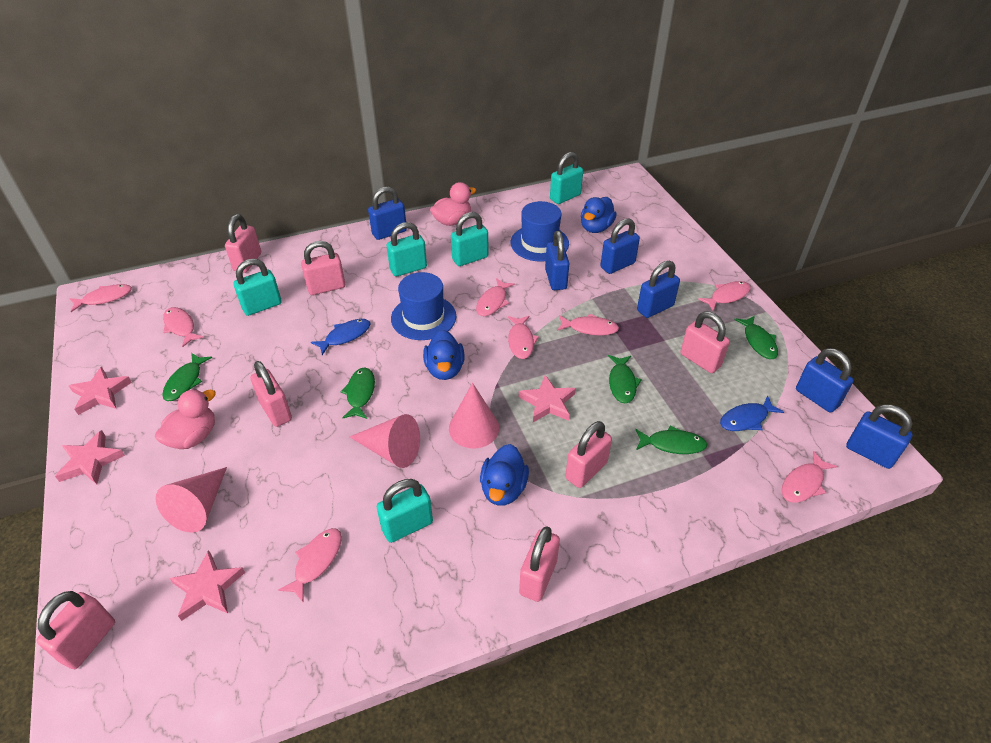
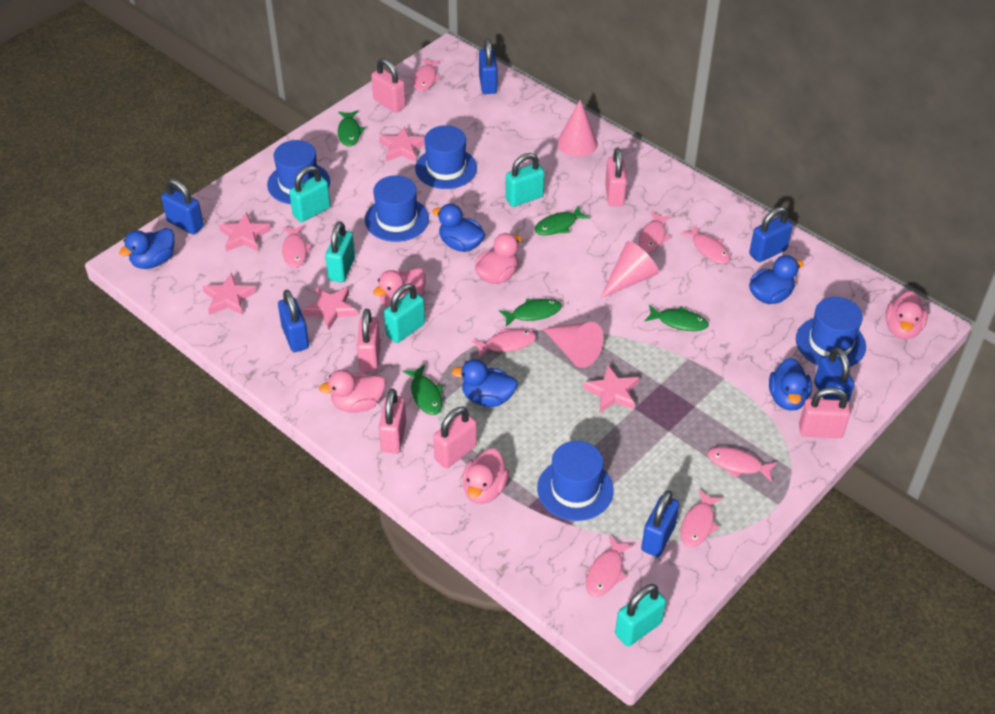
blue duck: 3 -> 5
blue fish: 2 -> 0
blue hat: 2 -> 5
pink duck: 2 -> 5
pink padlock: 7 -> 6
pink star: 4 -> 5

